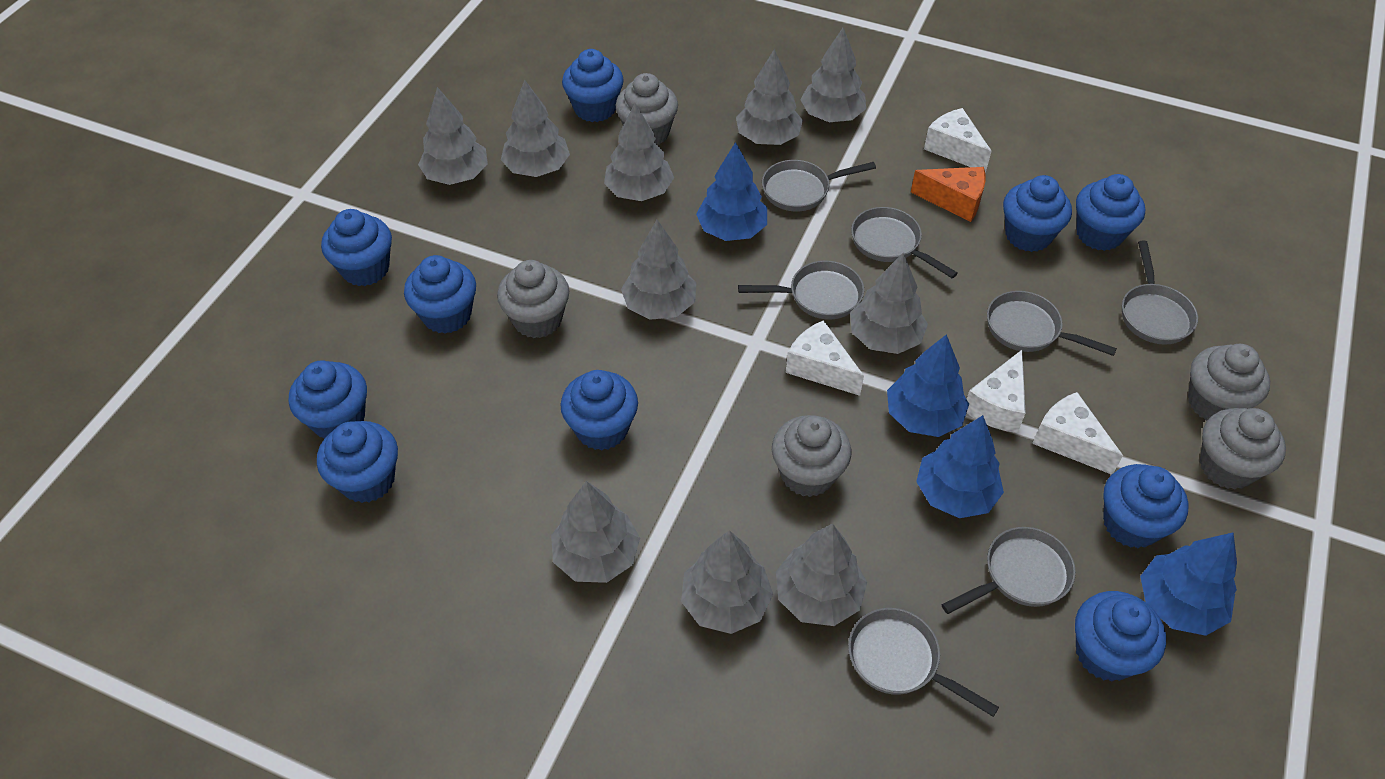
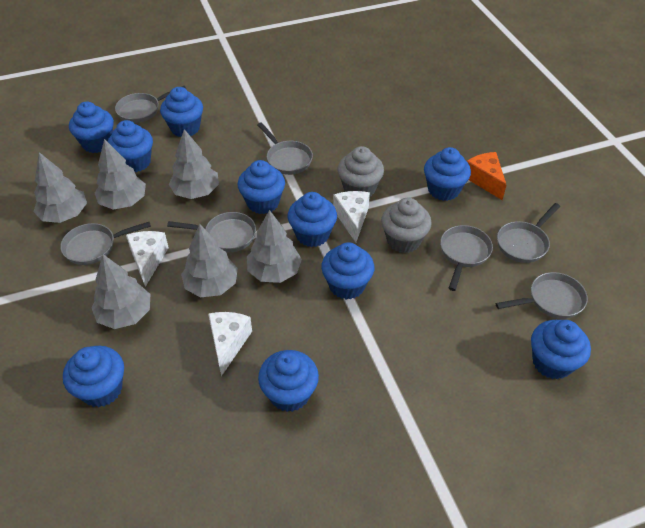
blue tree: 4 -> 0
grey cupcake: 5 -> 2
grey tree: 10 -> 6
white cheese: 4 -> 3

